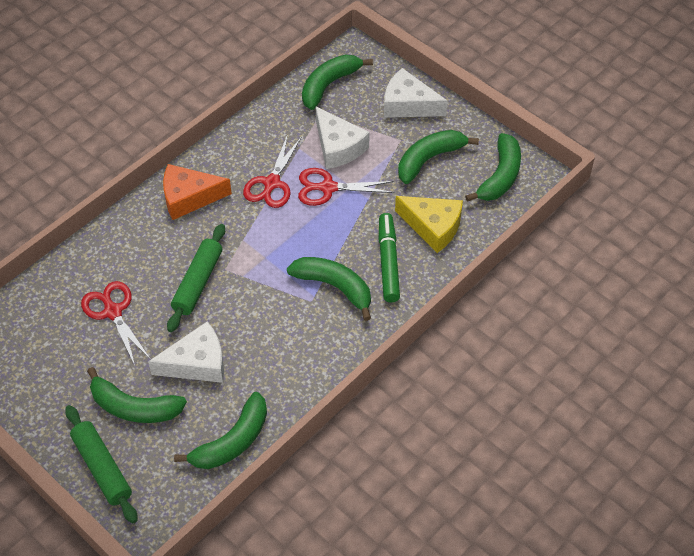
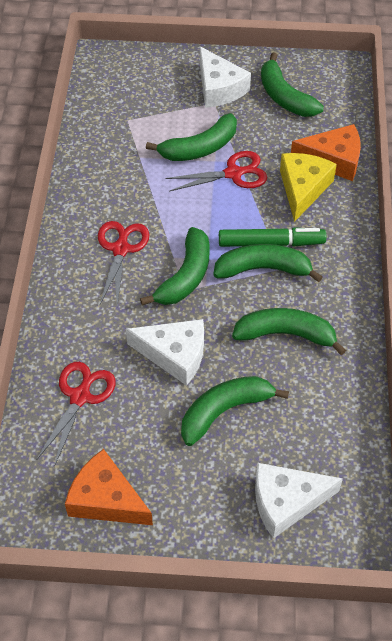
green rolling pin: 2 -> 0
orange cheese: 1 -> 2

